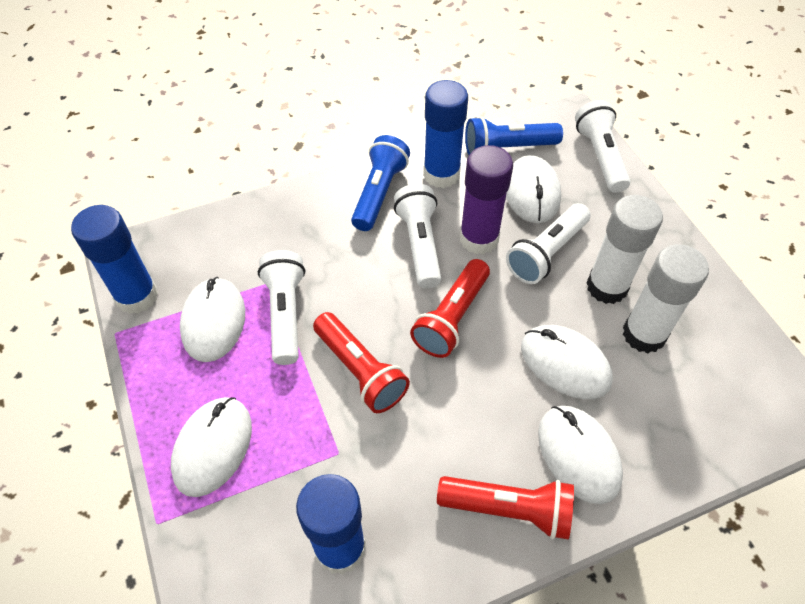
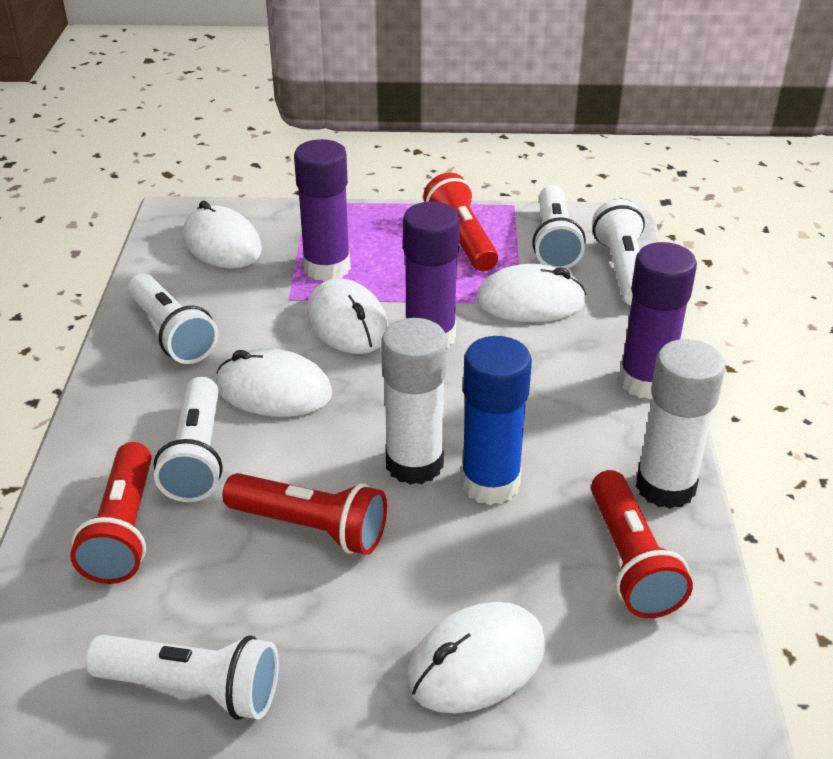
blue flashlight: 2 -> 0
blue glue stick: 3 -> 1
purple glue stick: 1 -> 3
red flashlight: 3 -> 4
white flashlight: 4 -> 5

